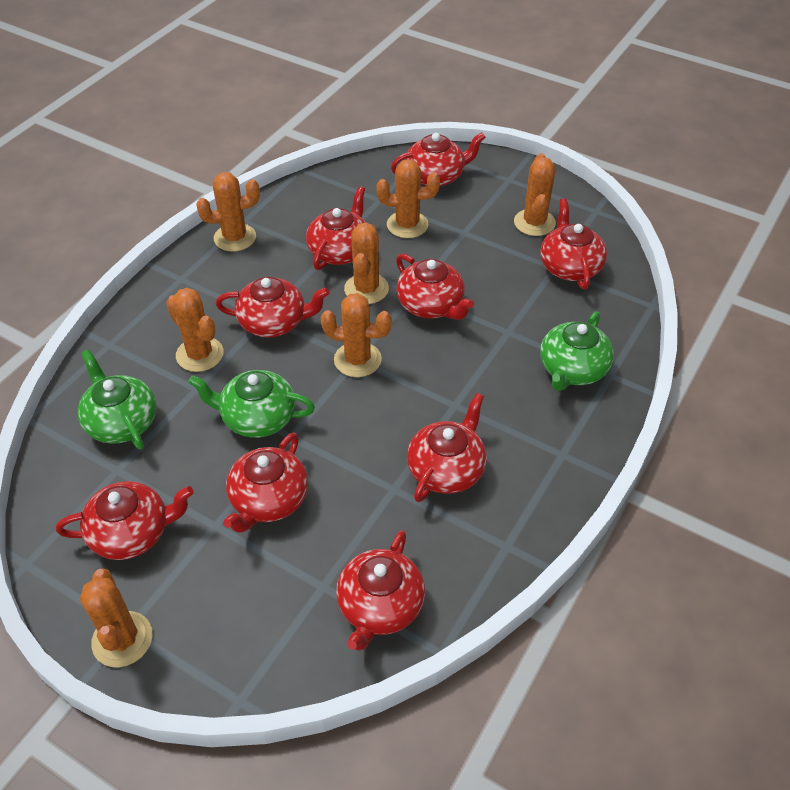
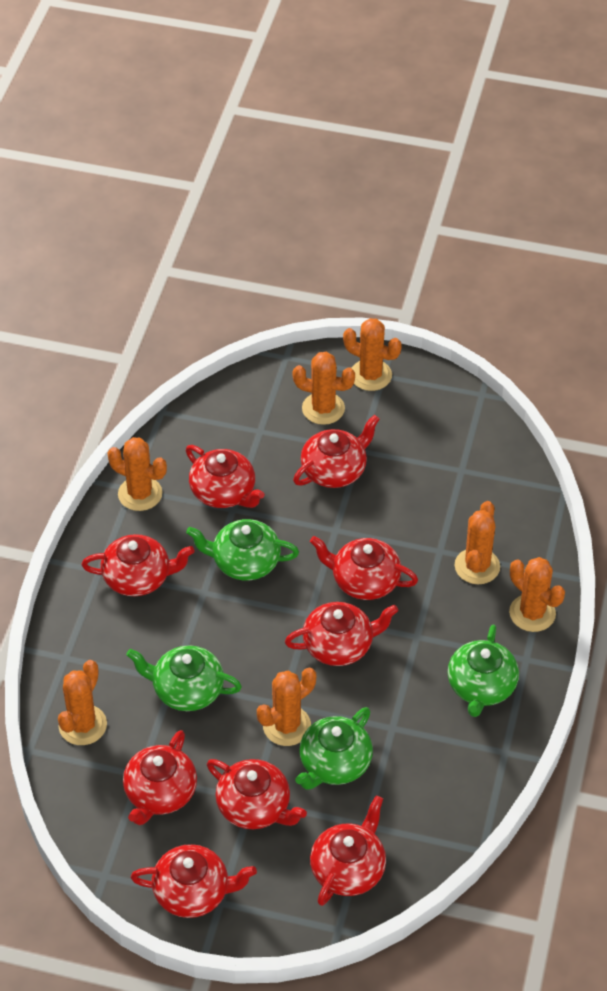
green teapot: 3 -> 4

